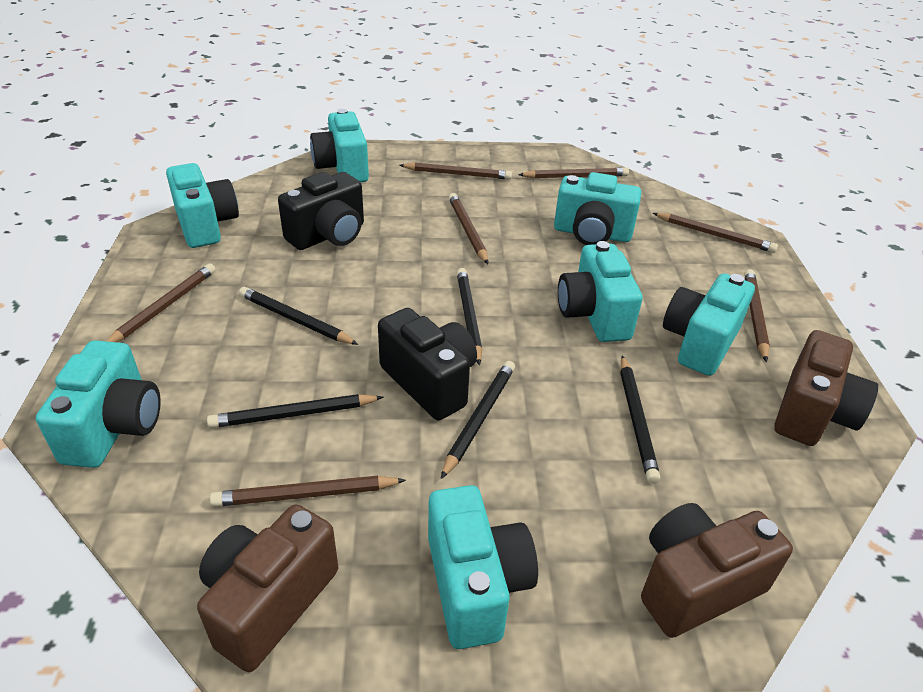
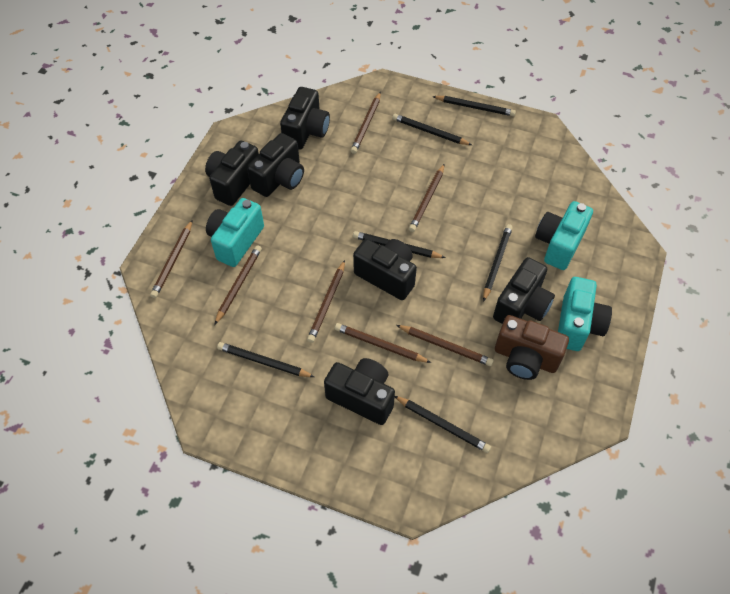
black camera: 2 -> 6
black pencil: 5 -> 6
brown camera: 3 -> 1
turquoise camera: 7 -> 3

